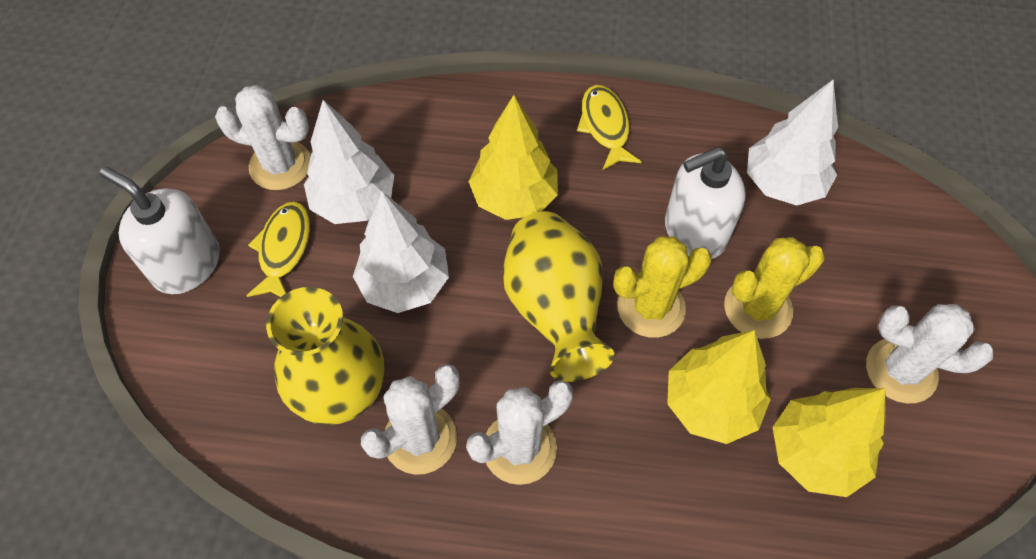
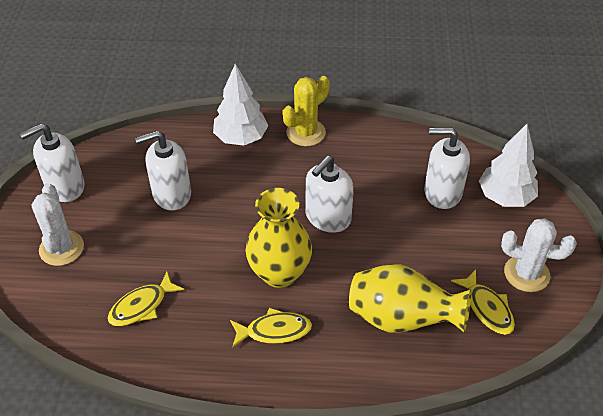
white cactus: 4 -> 2
white soap dispenser: 2 -> 4
white tree: 3 -> 2
yellow cactus: 2 -> 1
yellow fish: 2 -> 3
yellow tree: 3 -> 0

